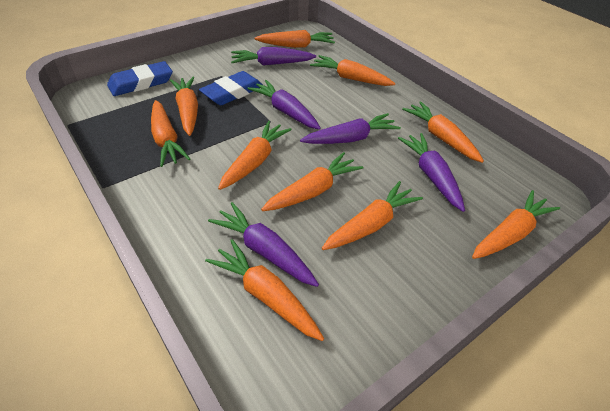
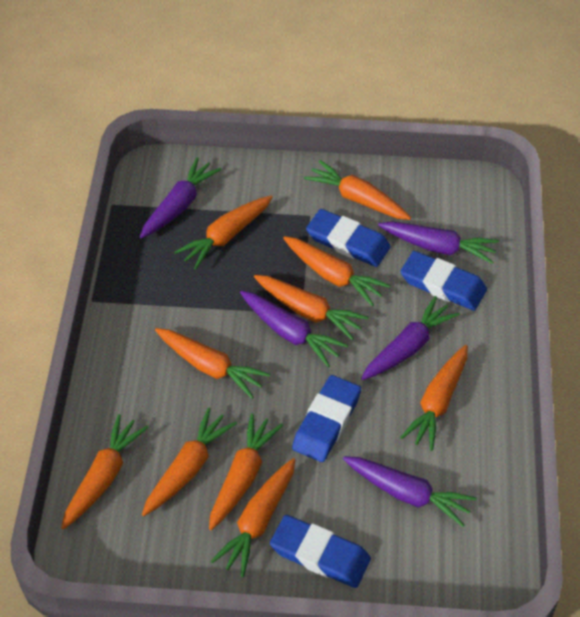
blue eraser: 2 -> 4

